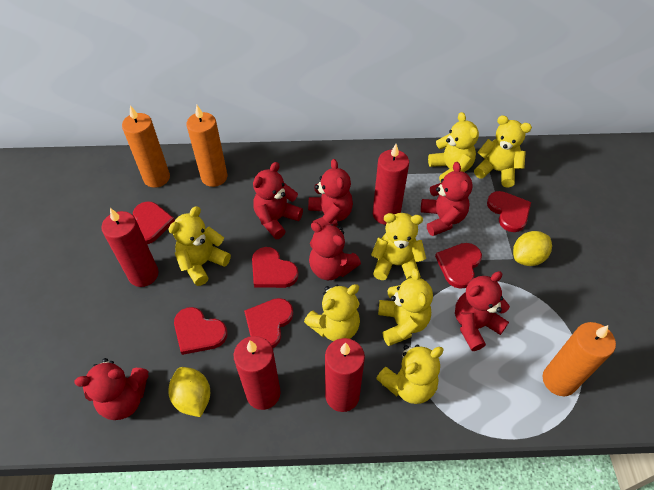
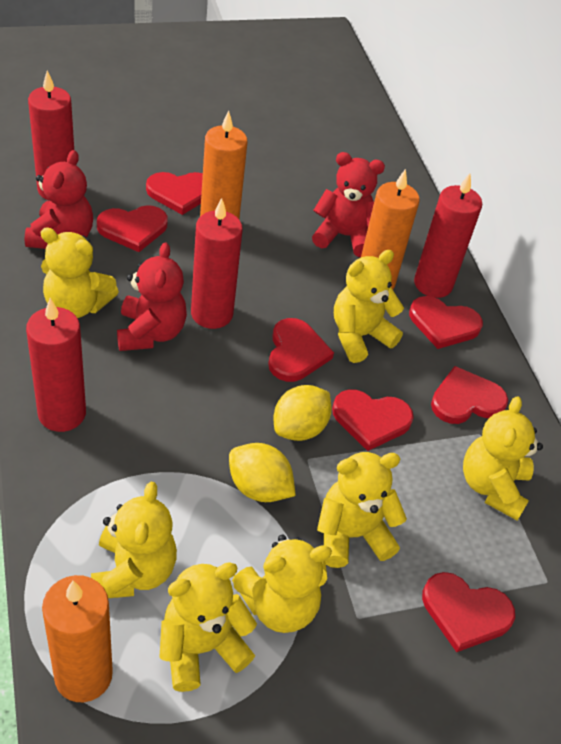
red heart: 6 -> 7
red teddy bear: 6 -> 3

